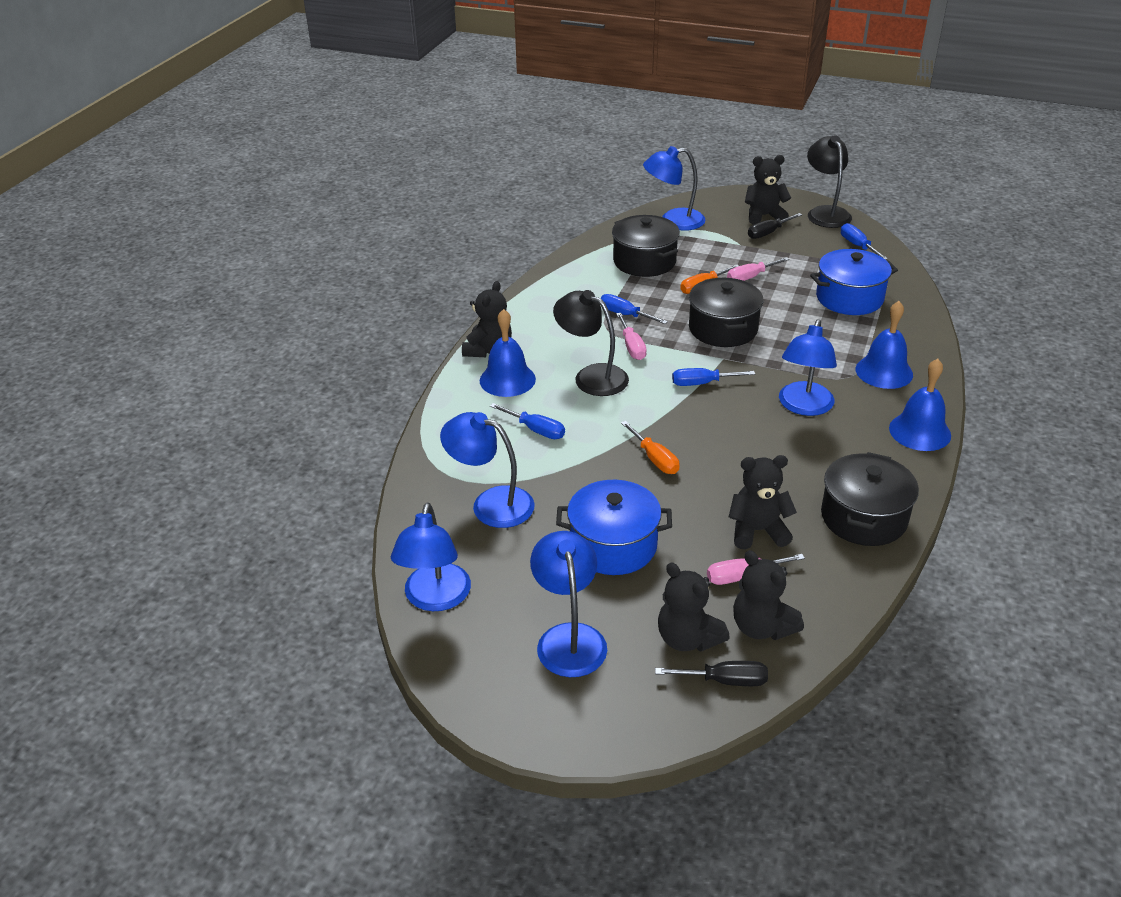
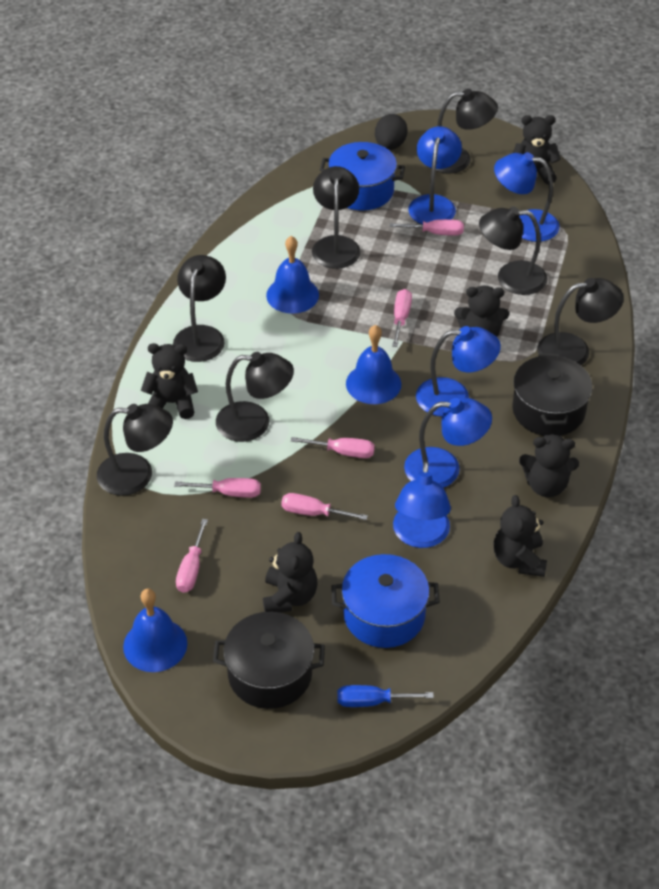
black egg: 0 -> 1
black lamp: 2 -> 7
black pot: 3 -> 2
black screwdriver: 2 -> 0
black teddy bear: 5 -> 6
blue screwdriver: 4 -> 1
orange screwdriver: 2 -> 0
pink screwdriver: 3 -> 6

